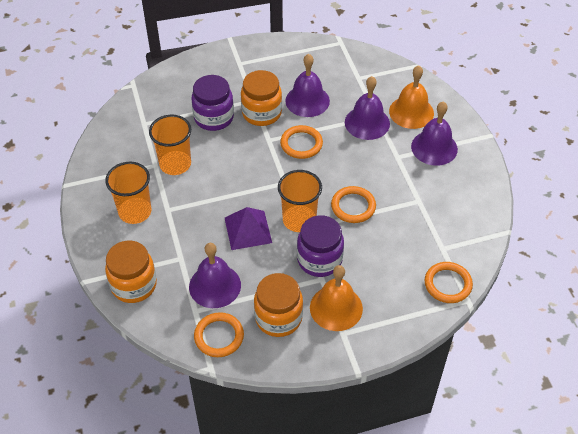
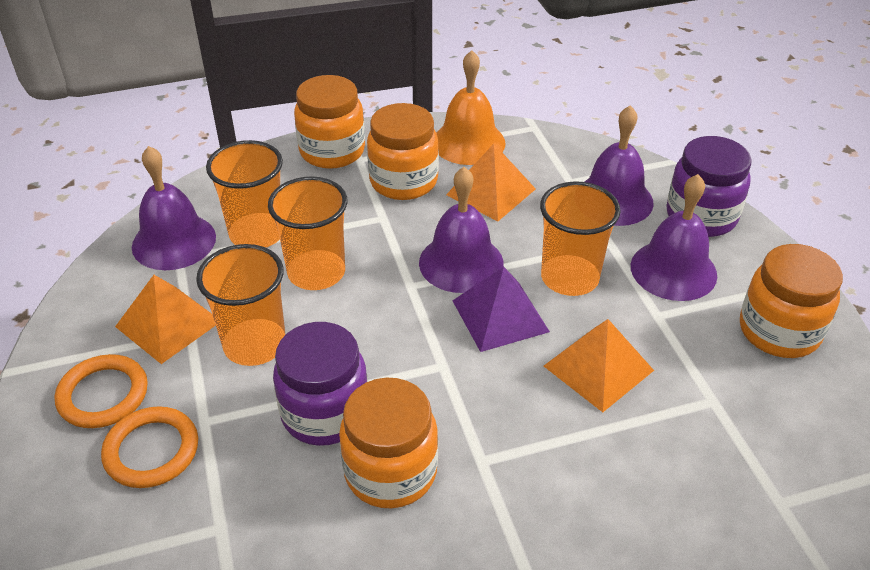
orange bell: 2 -> 1
orange cup: 3 -> 4
orange jar: 3 -> 4
orange pyramid: 0 -> 3
orange ring: 4 -> 2

